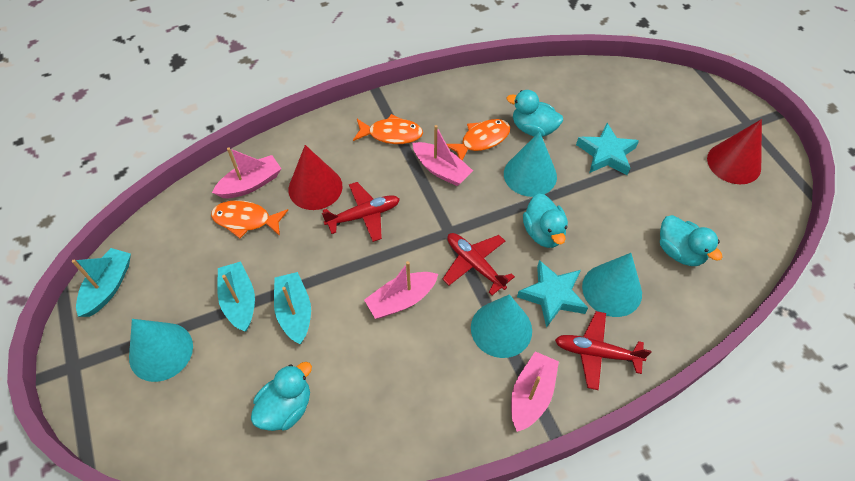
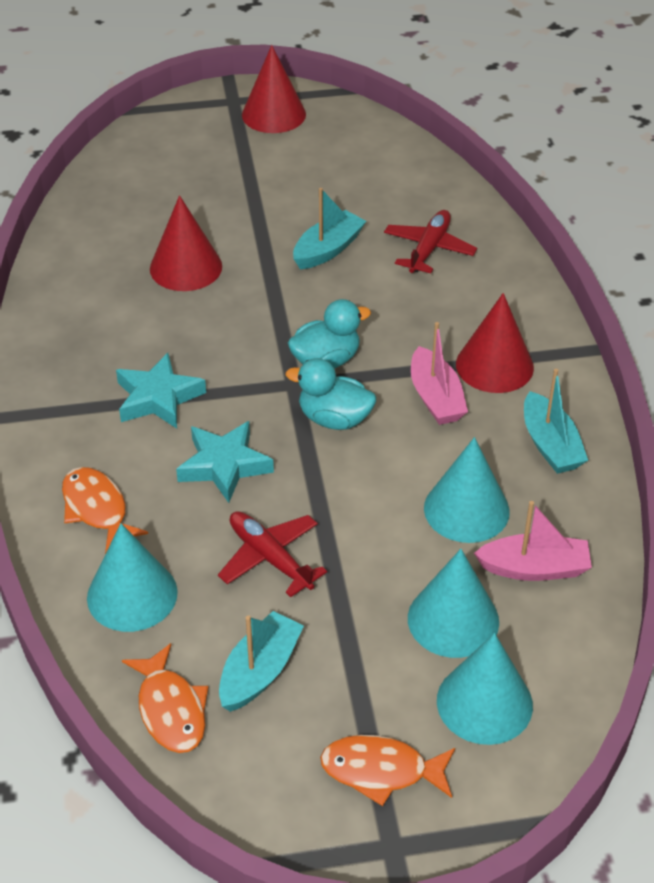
pink boat: 4 -> 2
red cone: 2 -> 3
red plane: 3 -> 2
turquoise duck: 4 -> 2

